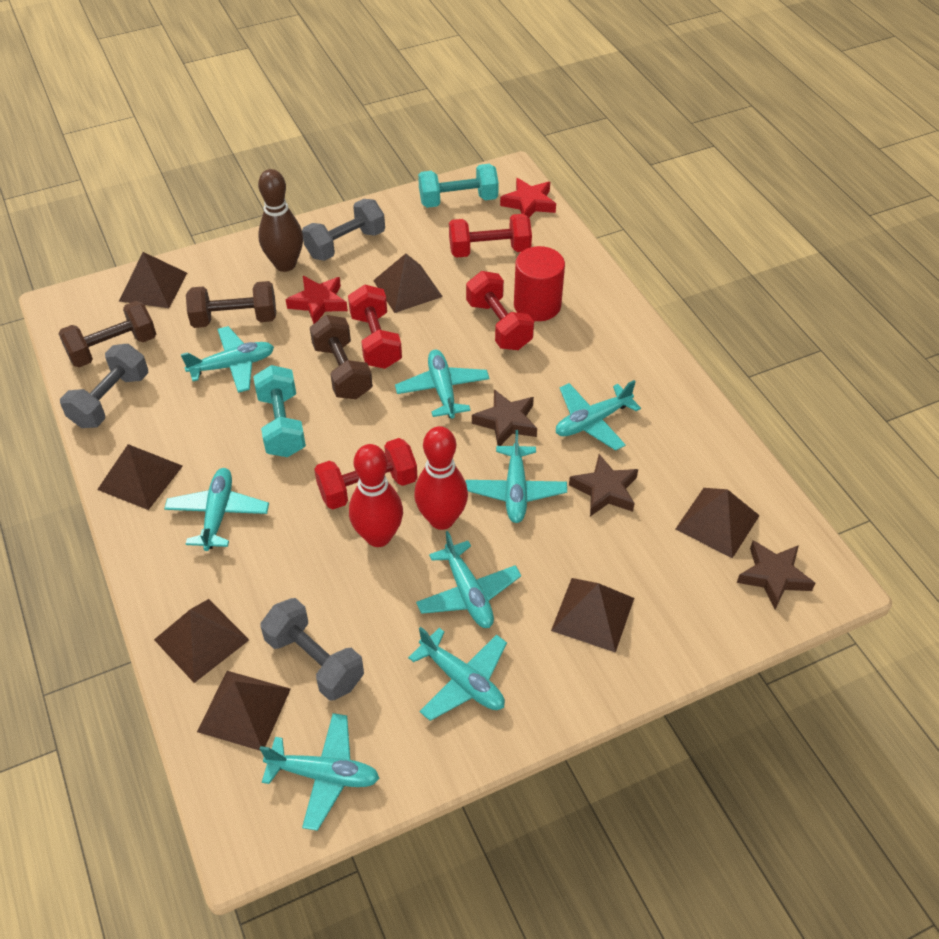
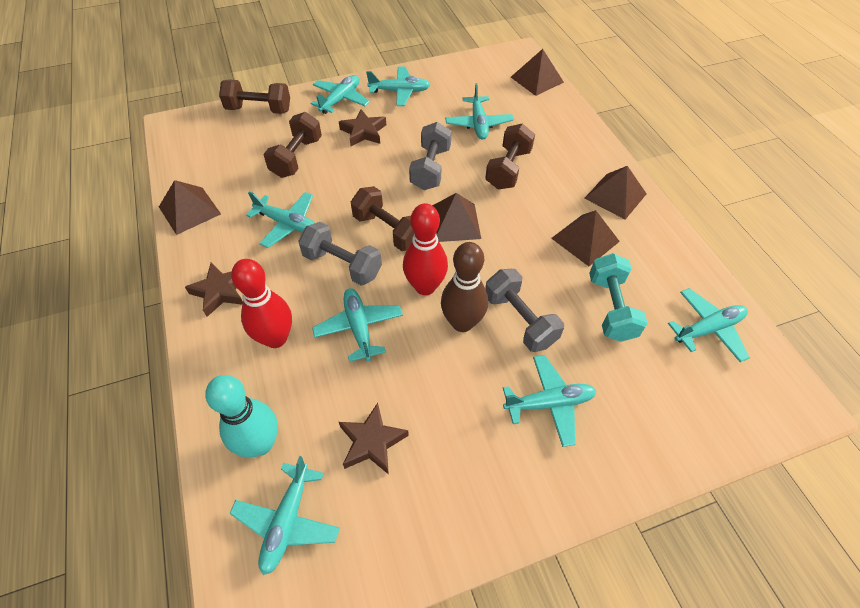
brown dumbbell: 3 -> 4
brown pyramid: 7 -> 5
red cylinder: 1 -> 0
red dumbbell: 4 -> 0
red star: 2 -> 0
turquoise bowling pin: 0 -> 1
turquoise dumbbell: 2 -> 1

